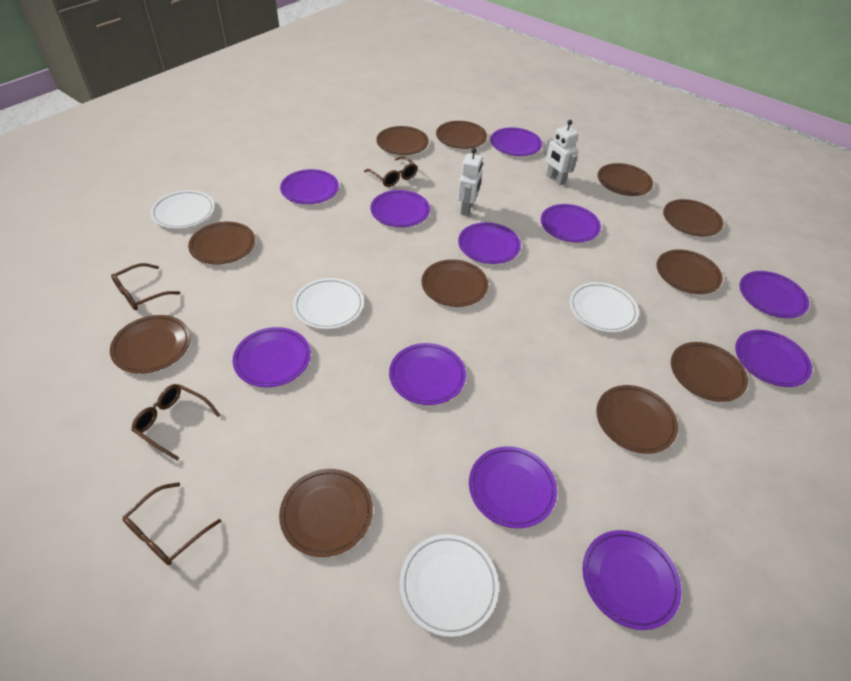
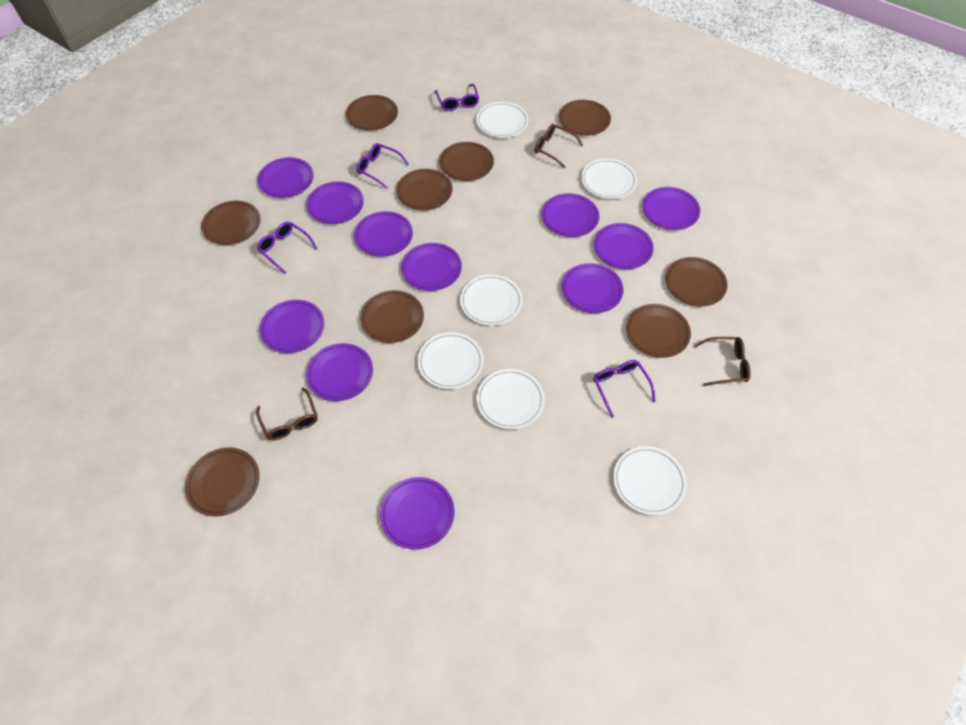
brown glasses: 4 -> 3
brown plate: 11 -> 9
purple glasses: 0 -> 4
white plate: 4 -> 6
white robot: 2 -> 0

